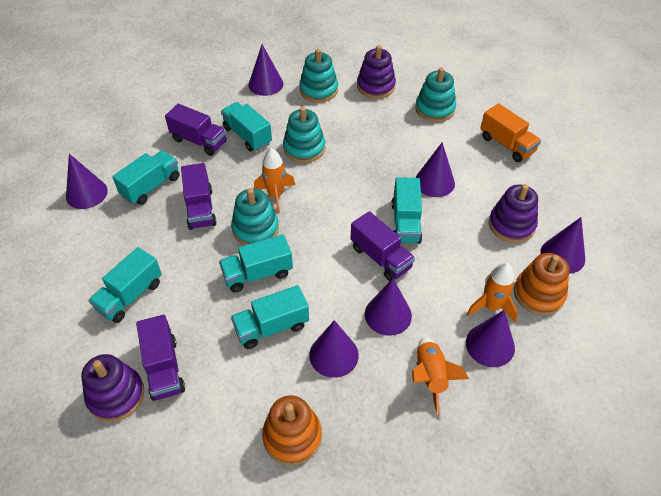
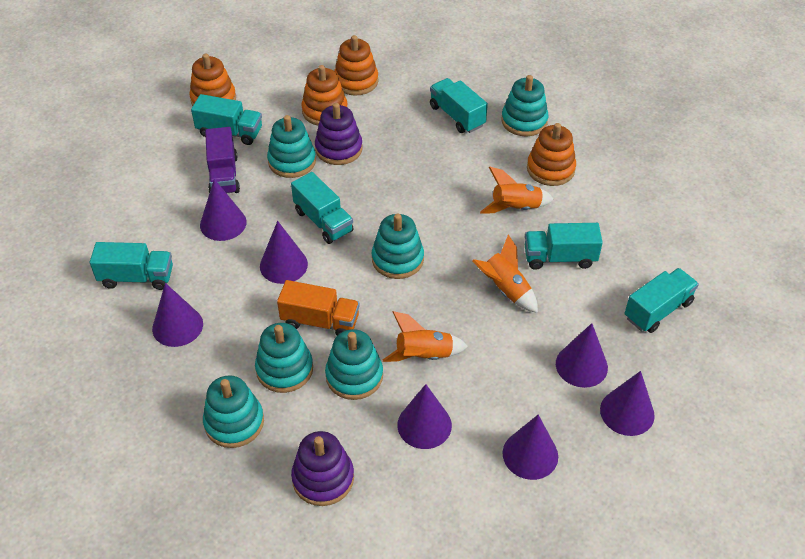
orange stacking toy: 2 -> 4
purple stacking toy: 3 -> 2
purple truck: 4 -> 1
turquoise stacking toy: 4 -> 6

